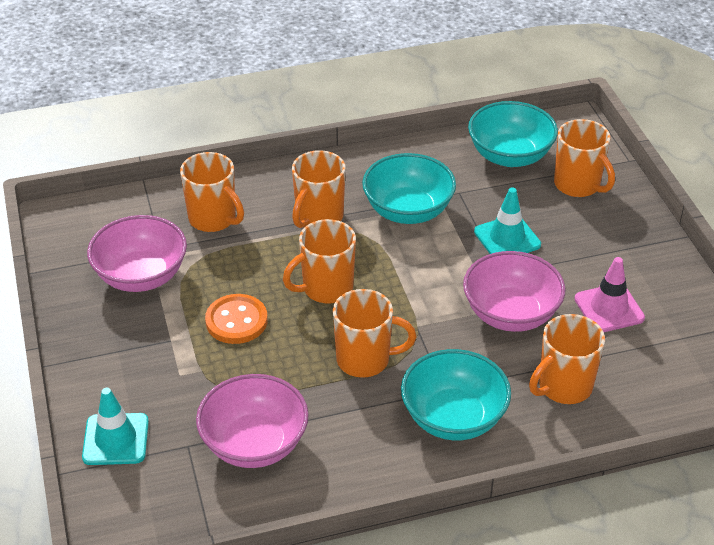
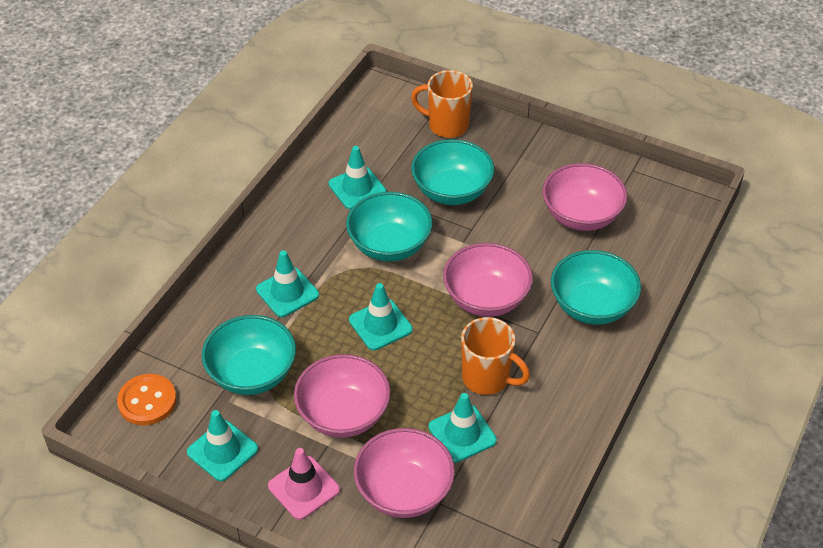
orange mug: 6 -> 2
pink bowl: 3 -> 4
turquoise bowl: 3 -> 4
turquoise traffic cone: 2 -> 5

